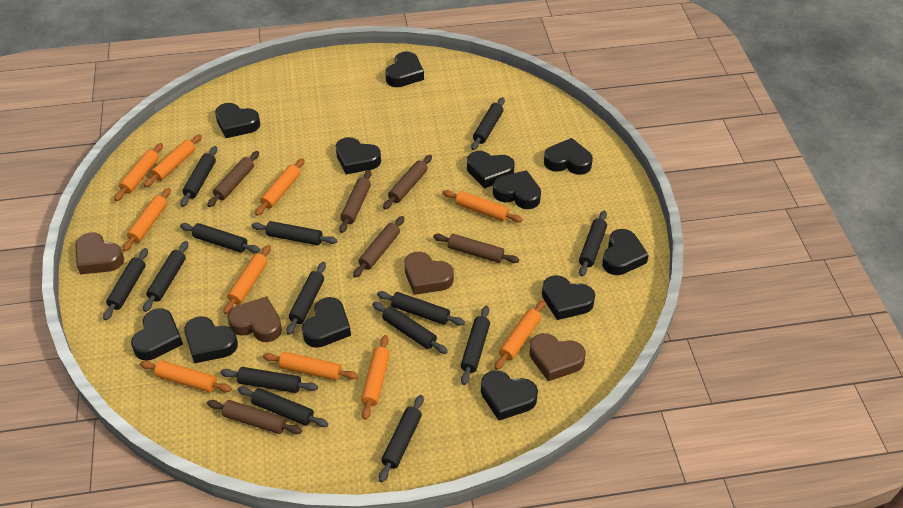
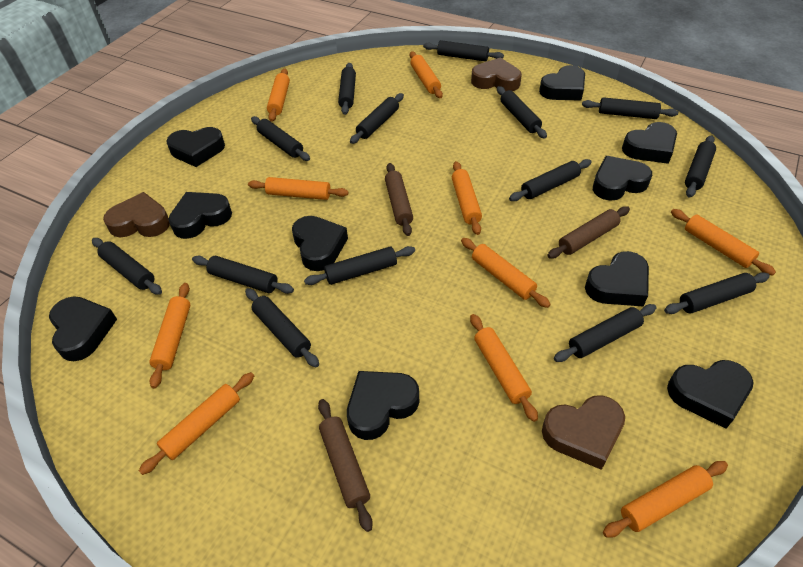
black heart: 12 -> 10
brown heart: 4 -> 3
brown rolling pin: 6 -> 3

